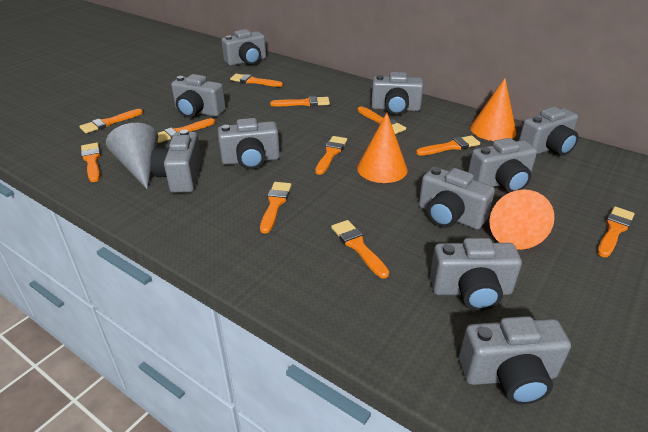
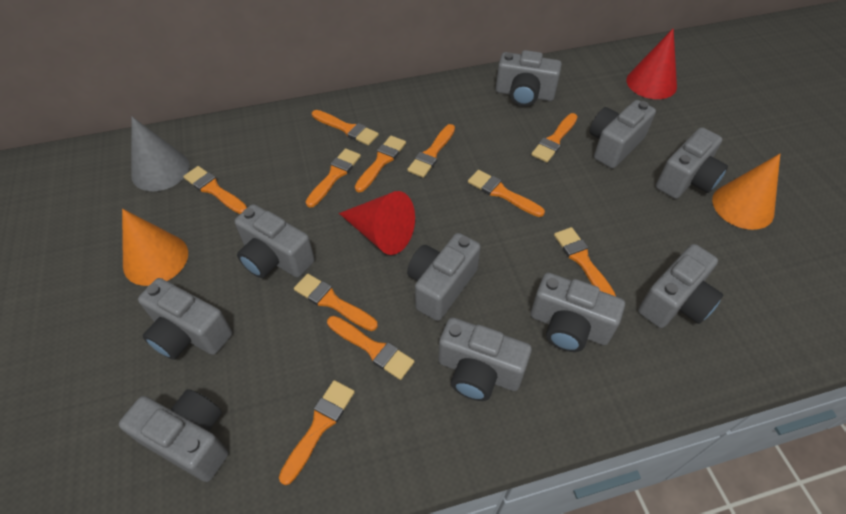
orange cone: 3 -> 2
red cone: 0 -> 2

